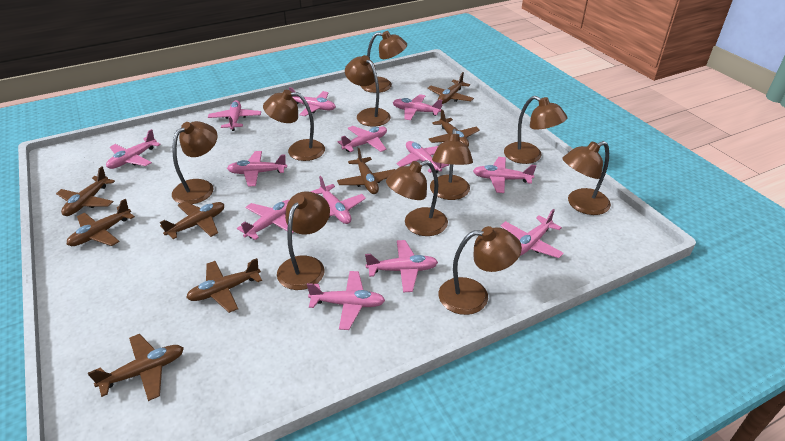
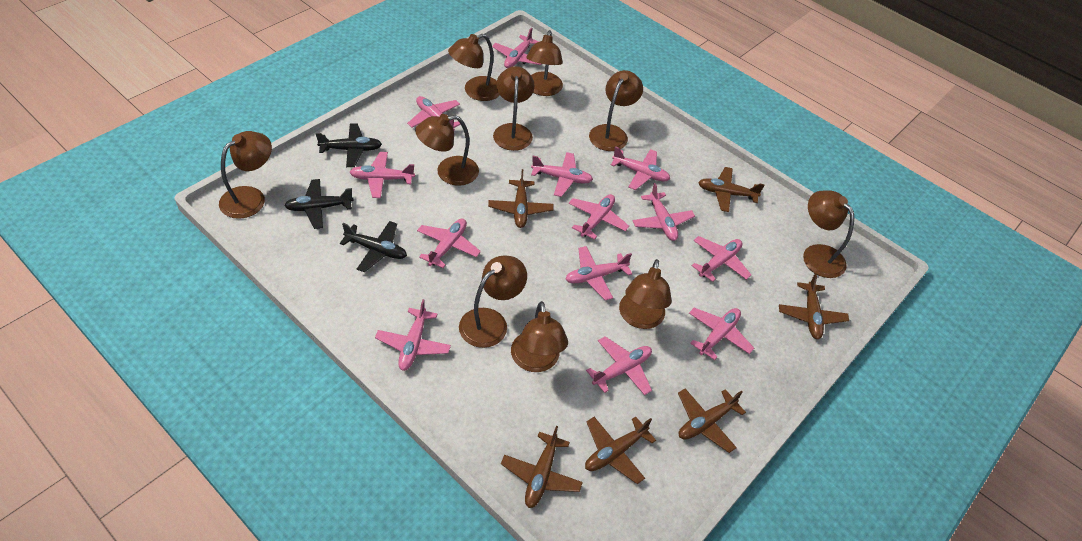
black plane: 0 -> 3
brown plane: 8 -> 6

